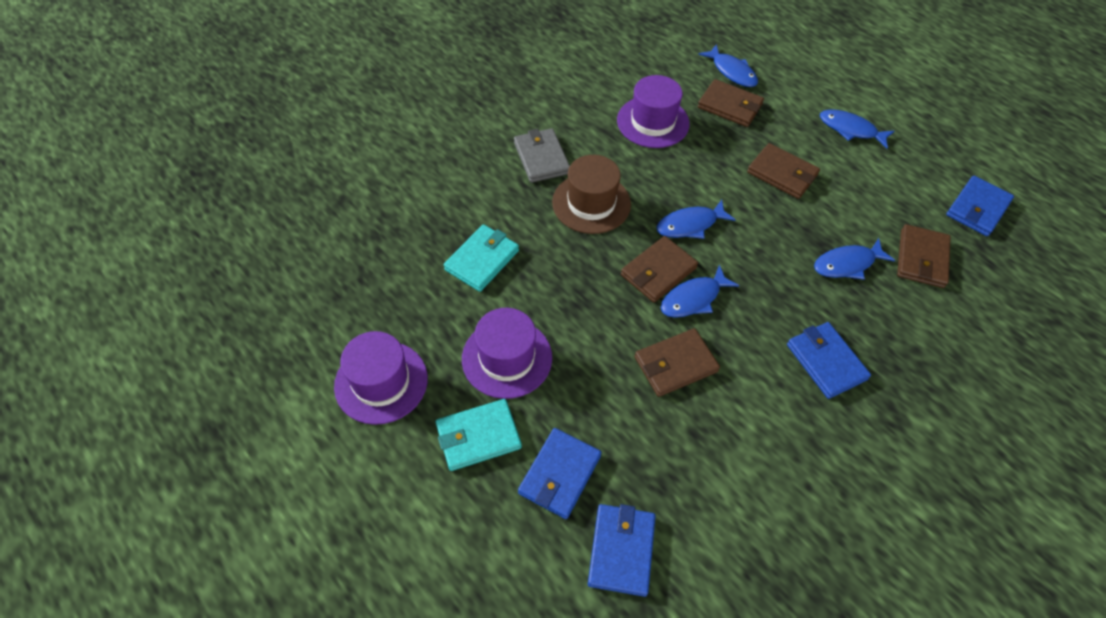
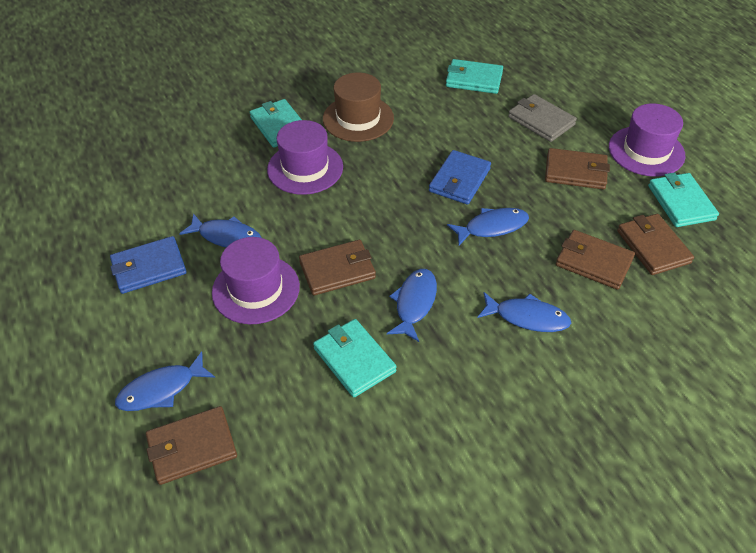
blue wallet: 4 -> 2
turquoise wallet: 2 -> 4

